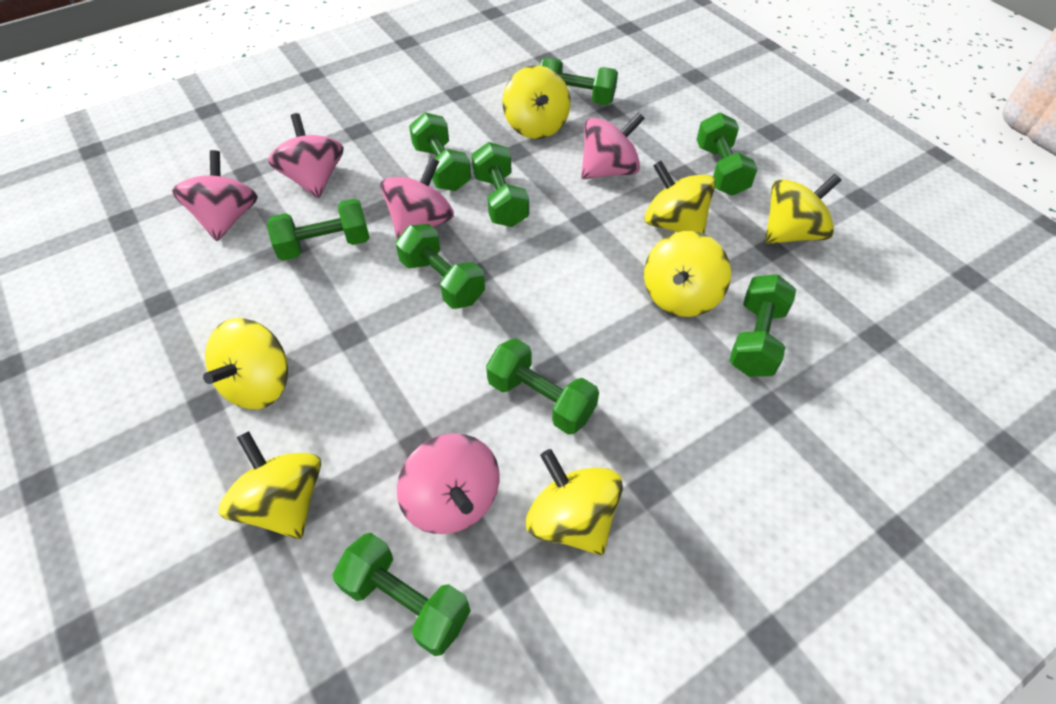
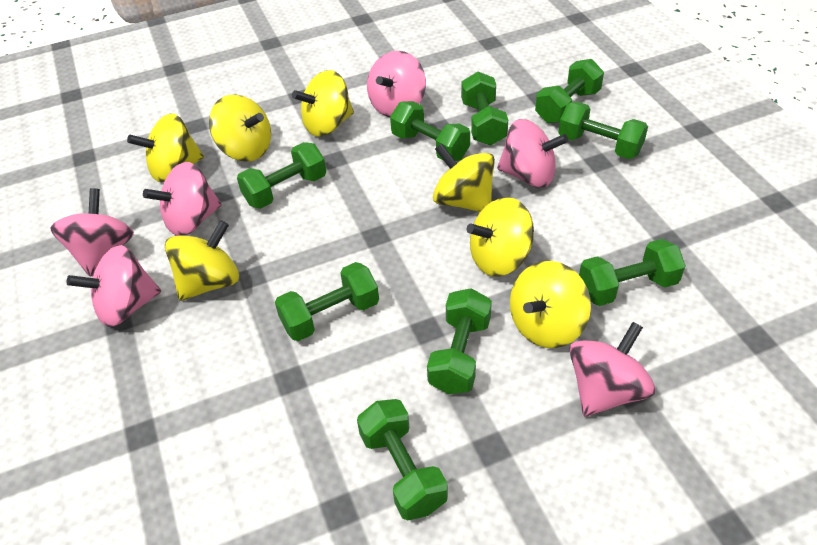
pink spinning top: 5 -> 6

